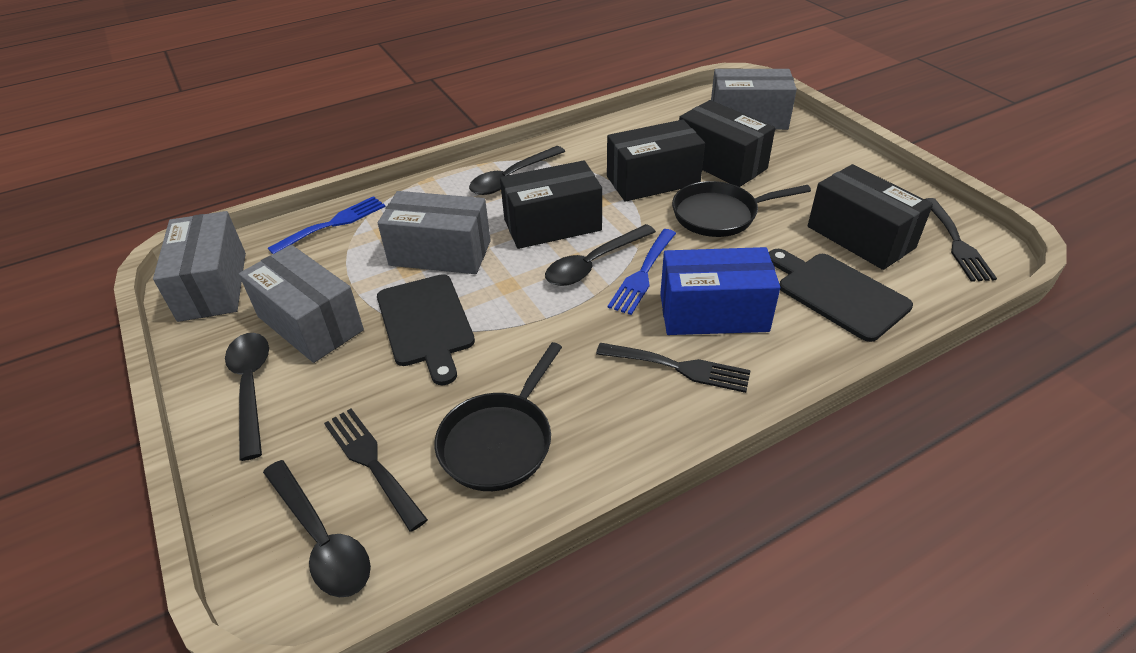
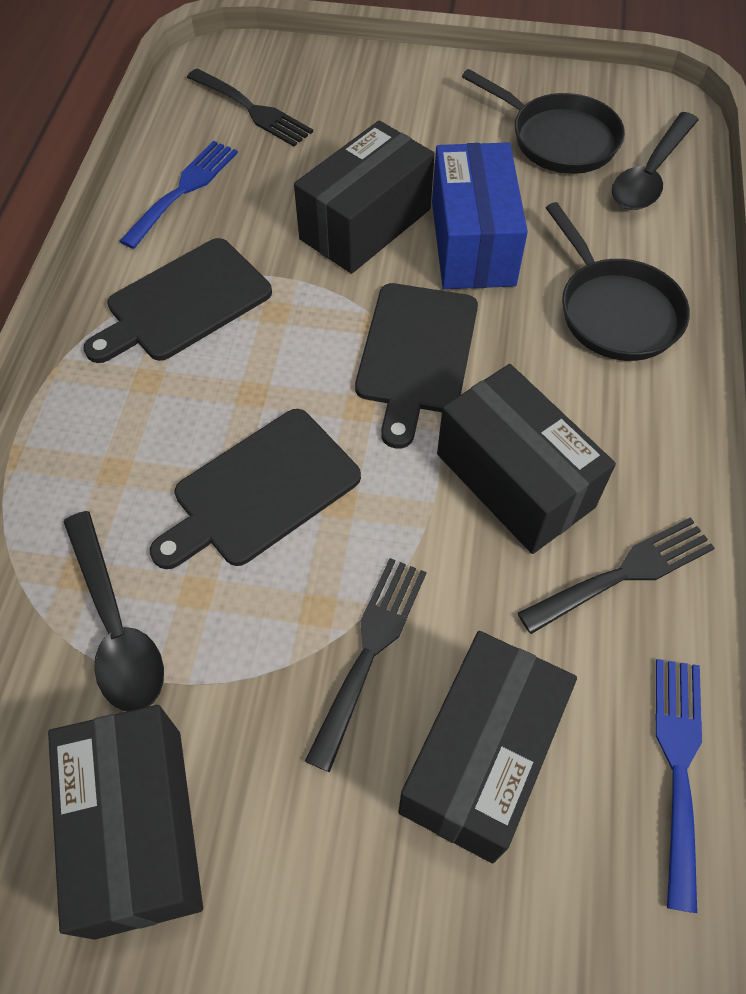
black cutting board: 2 -> 3
black spoon: 4 -> 2
grey box: 4 -> 0

